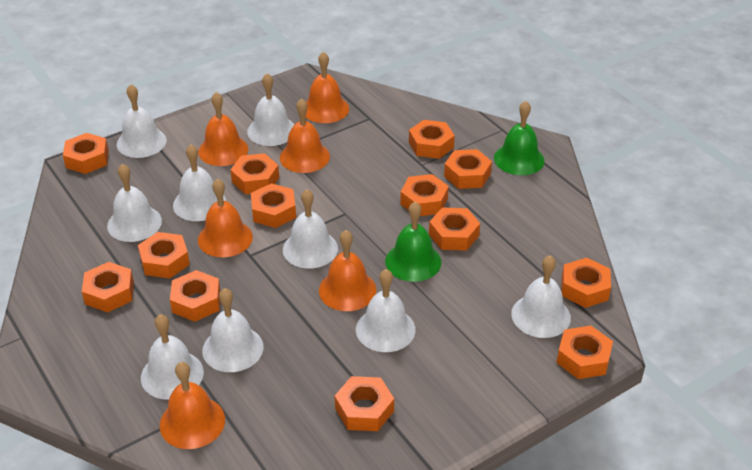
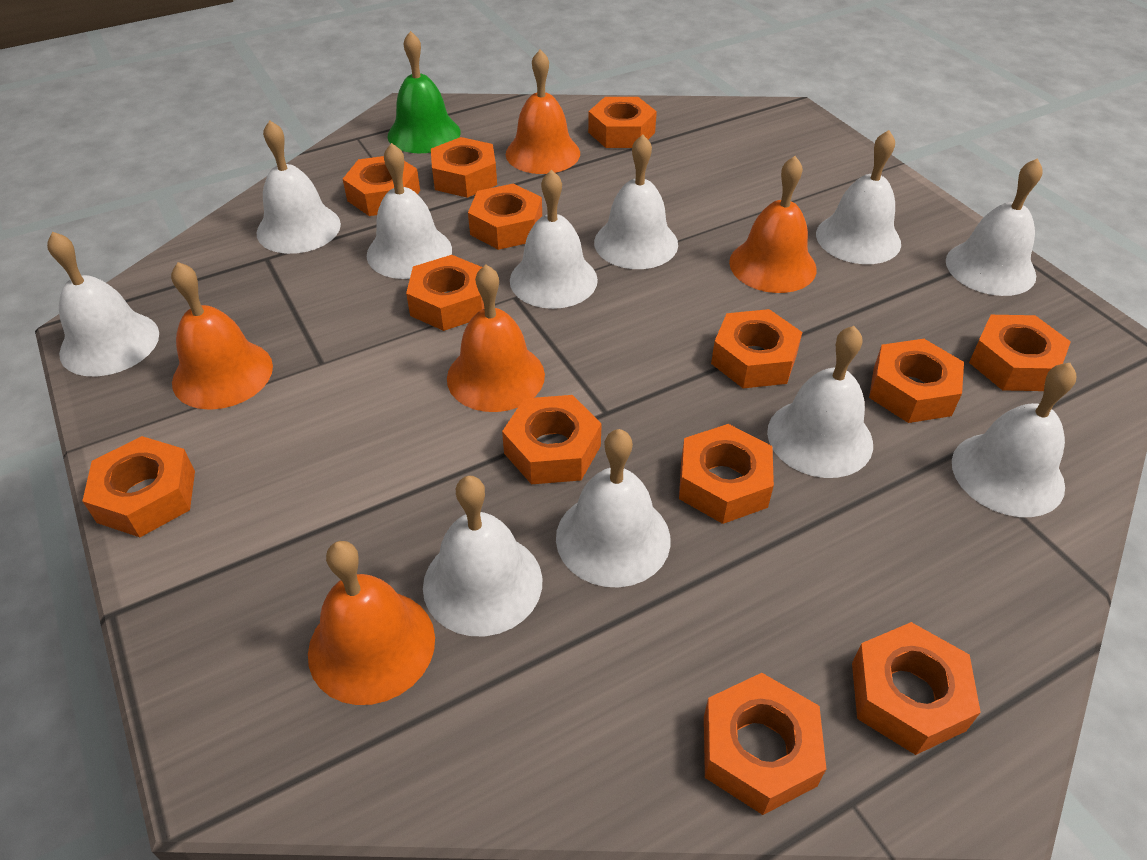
green bell: 2 -> 1
orange bell: 6 -> 5
white bell: 9 -> 11

